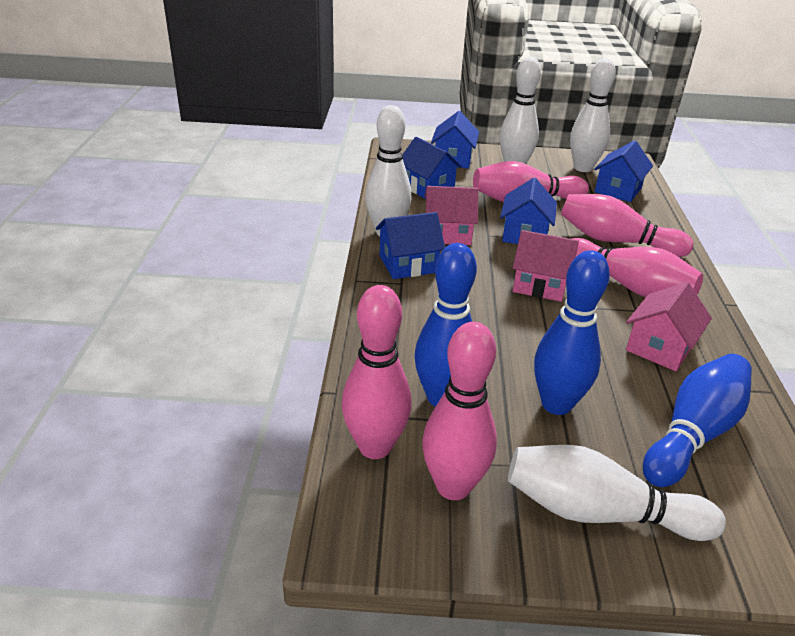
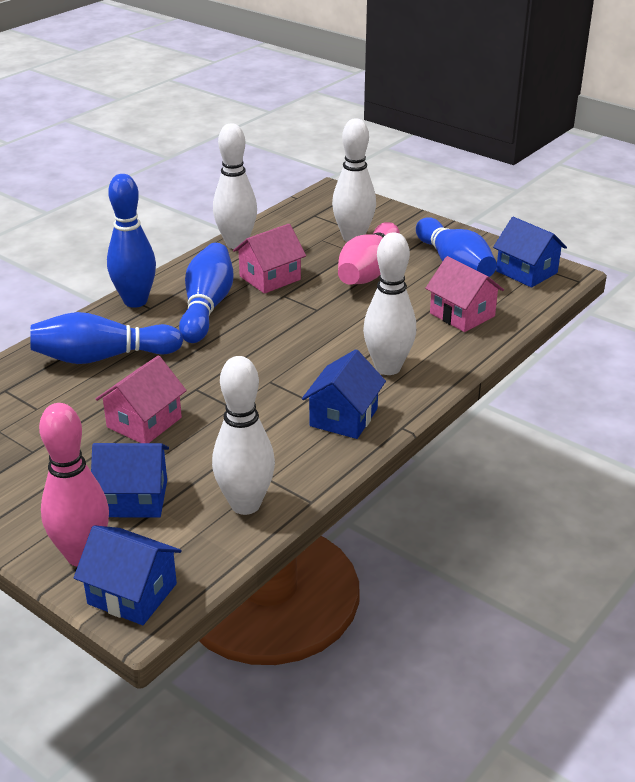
blue bowling pin: 3 -> 4
blue house: 5 -> 4
pink bowling pin: 5 -> 2

